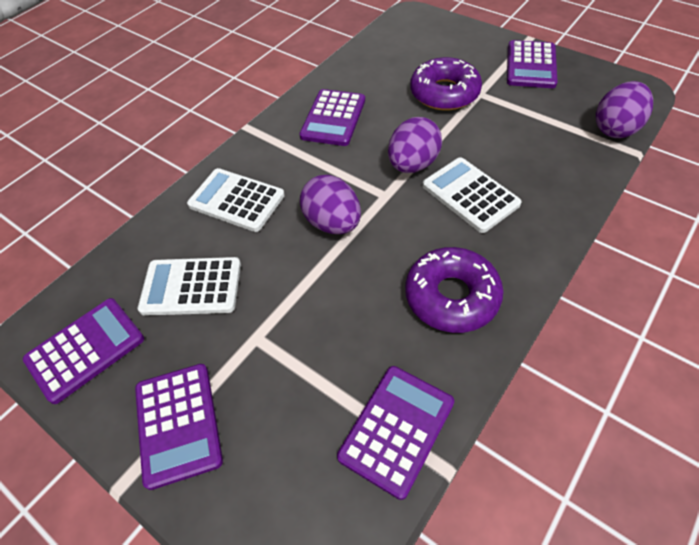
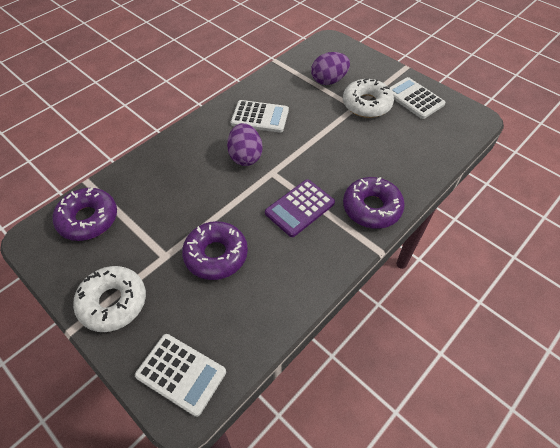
purple calculator: 5 -> 1
purple donut: 2 -> 3
purple egg: 3 -> 2
white donut: 0 -> 2

